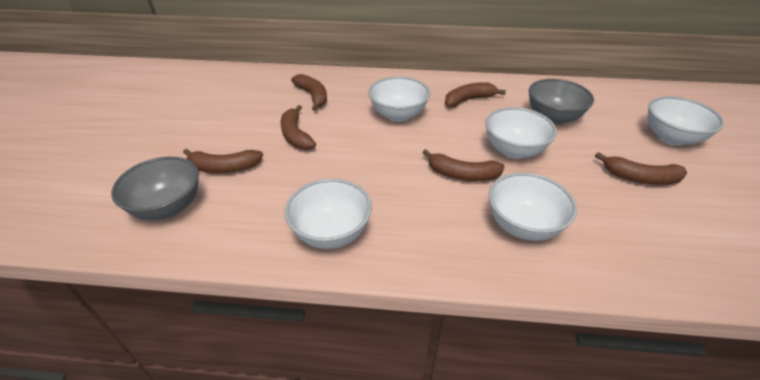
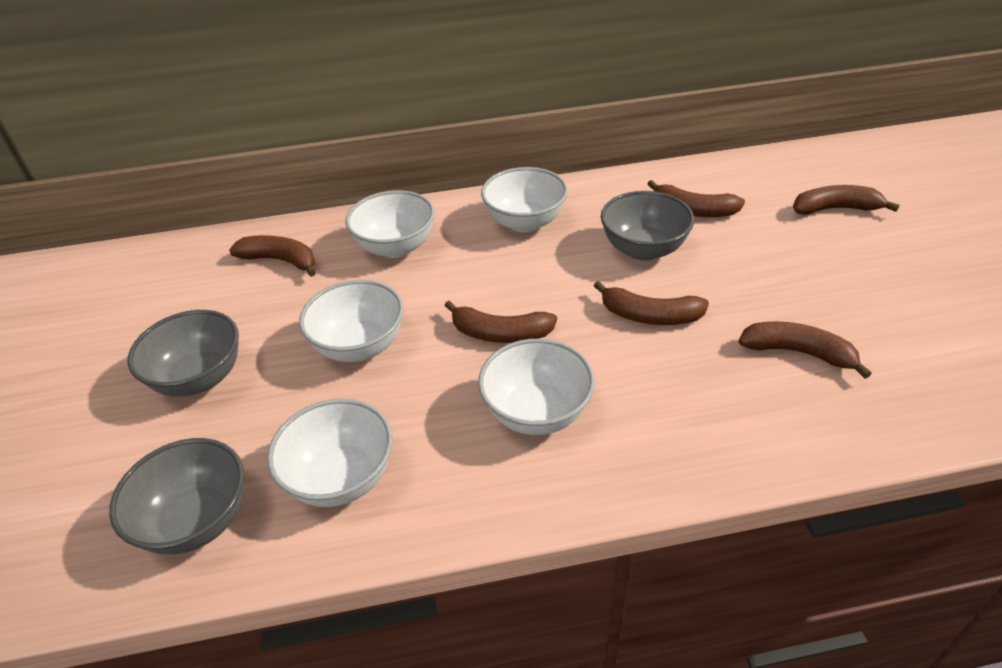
grey bowl: 2 -> 3

